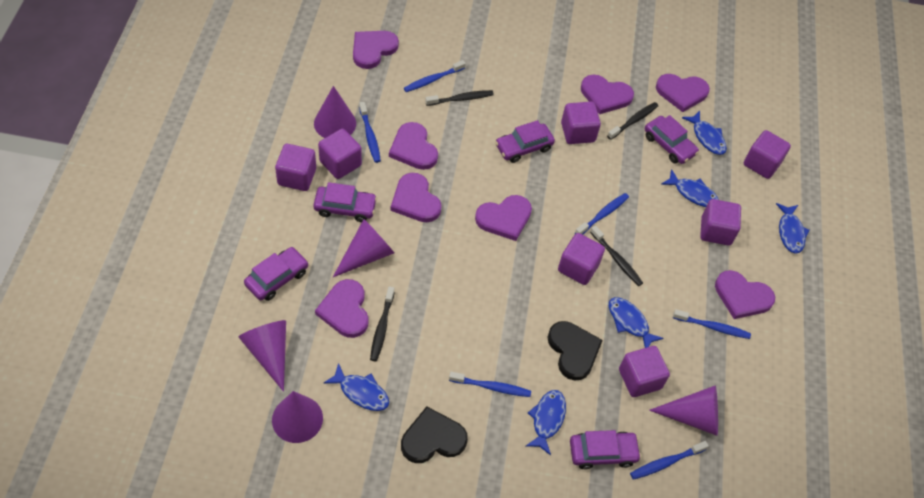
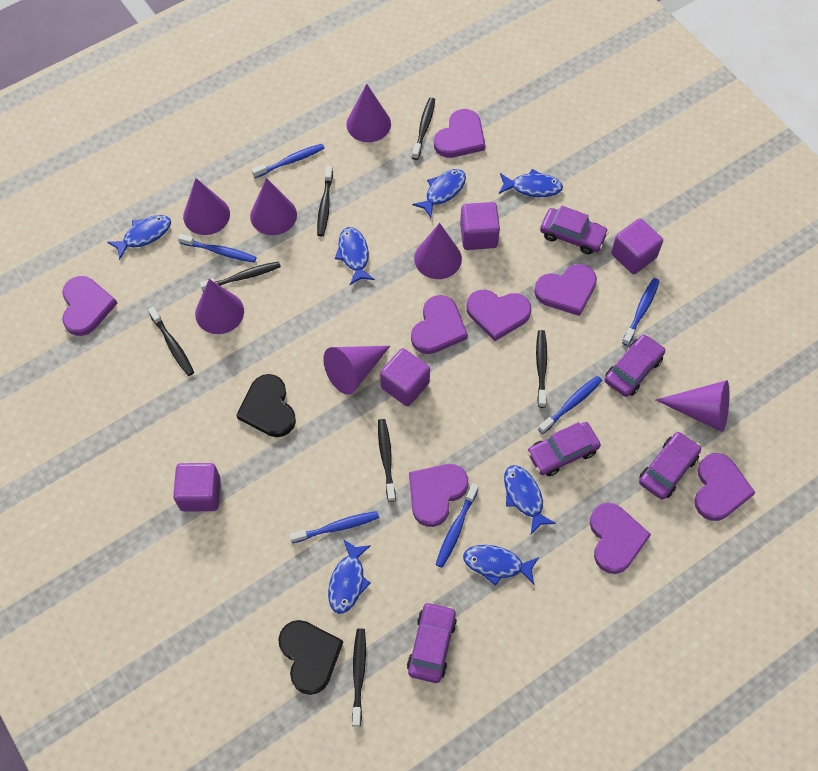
black toothbrush: 4 -> 7
blue fish: 6 -> 7
purple cone: 5 -> 7
purple cube: 7 -> 4

